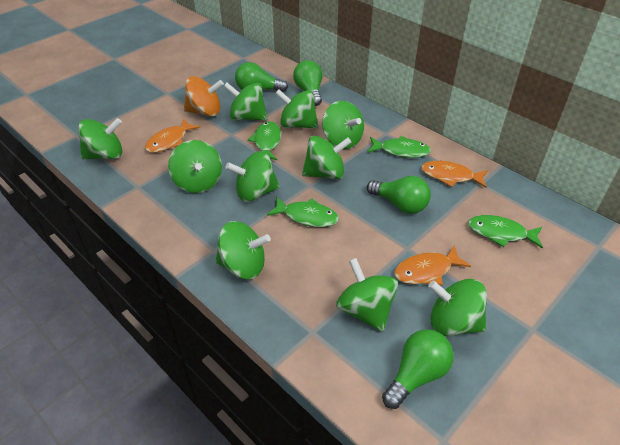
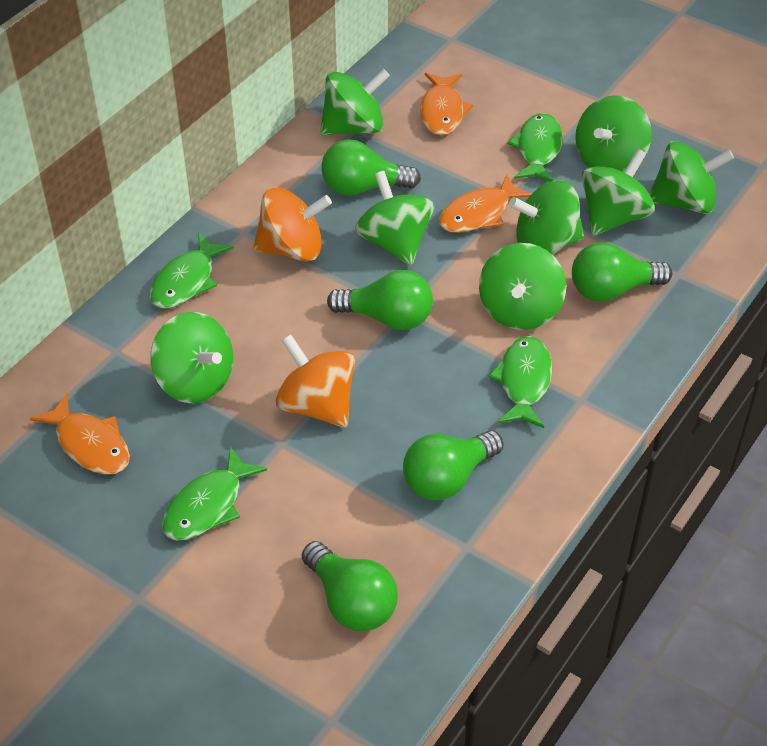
green light bulb: 4 -> 5
green spinning top: 10 -> 8
orange spinning top: 1 -> 2

